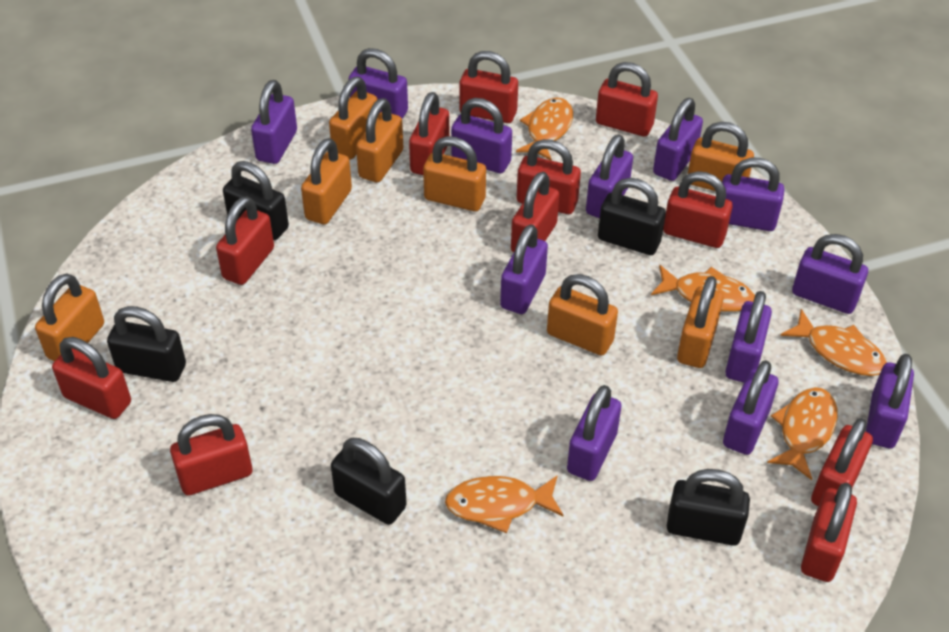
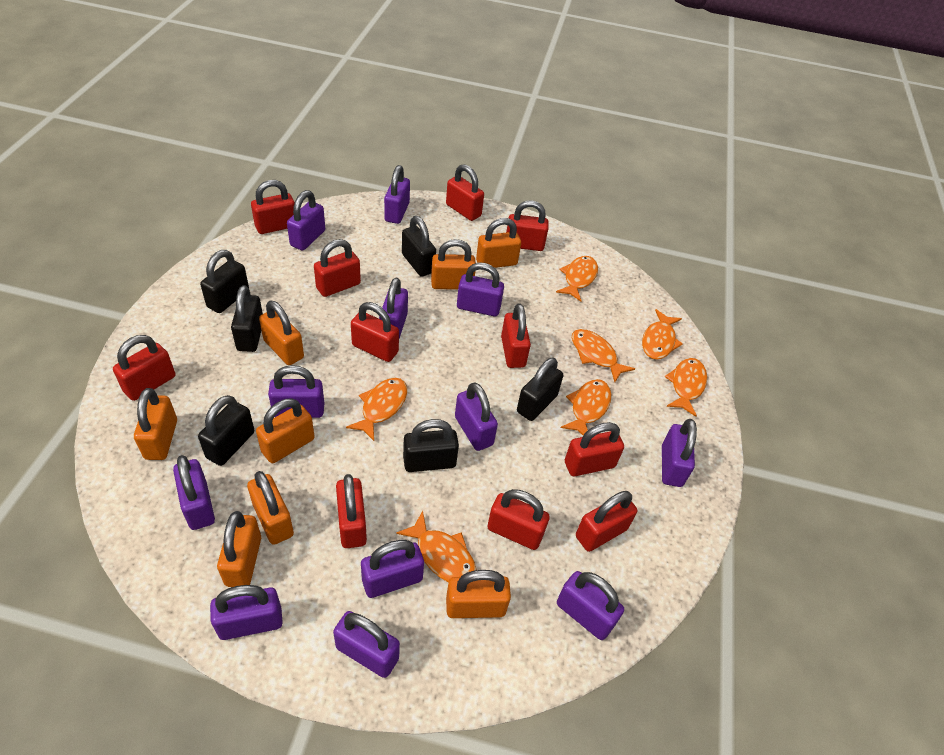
black padlock: 5 -> 6
orange fish: 5 -> 7

